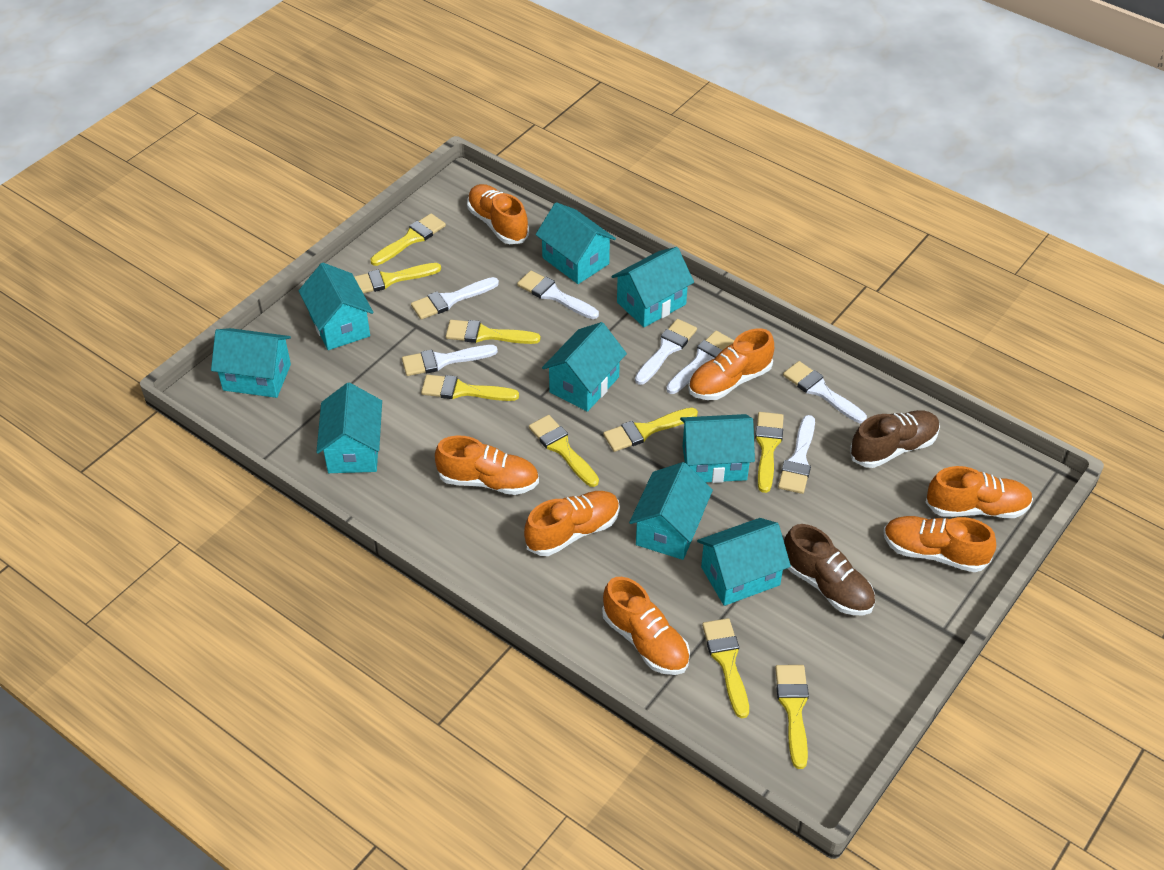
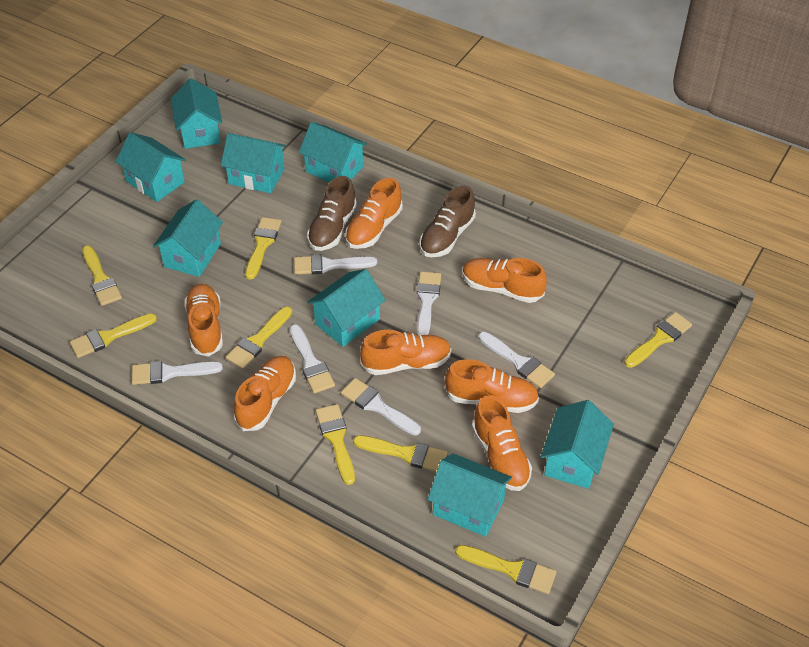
turquoise house: 9 -> 8
white brush: 7 -> 6
yellow brush: 9 -> 8

